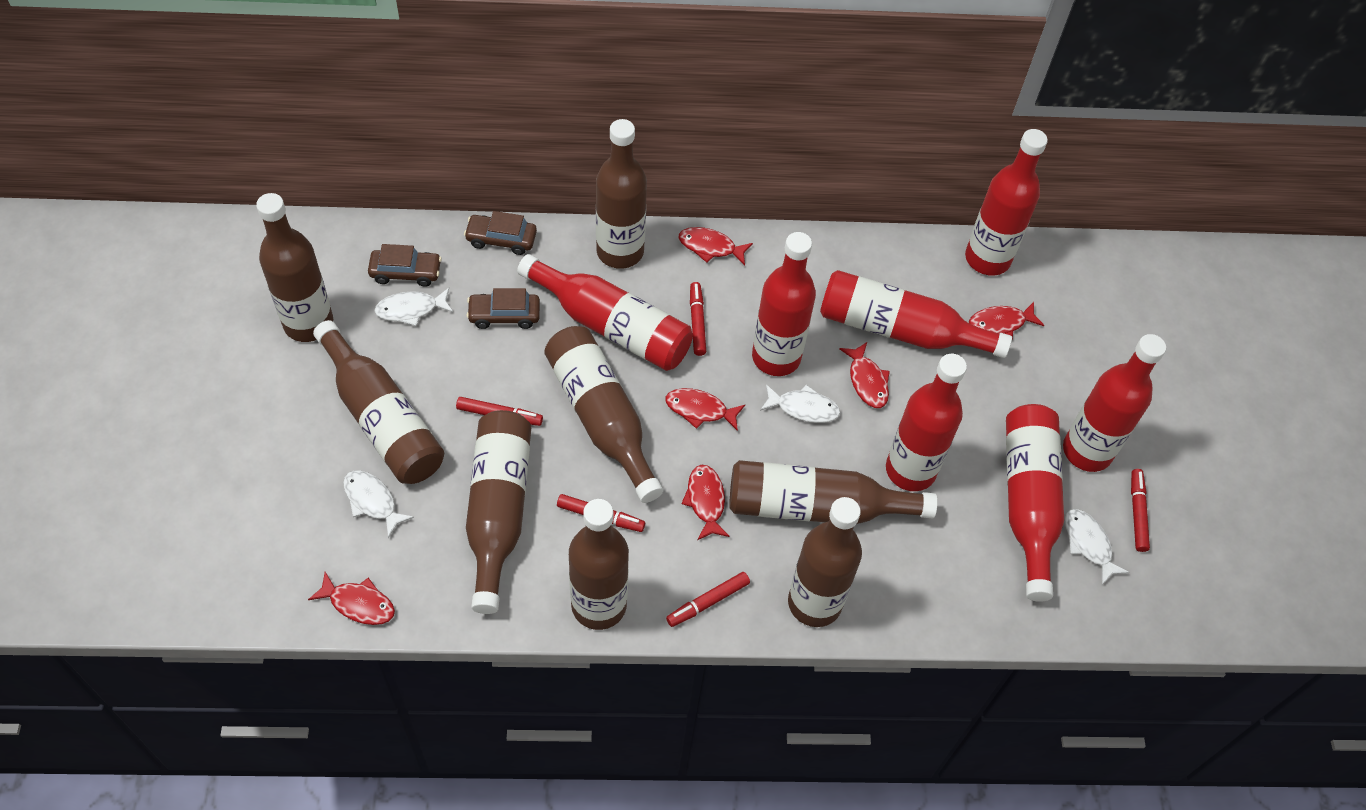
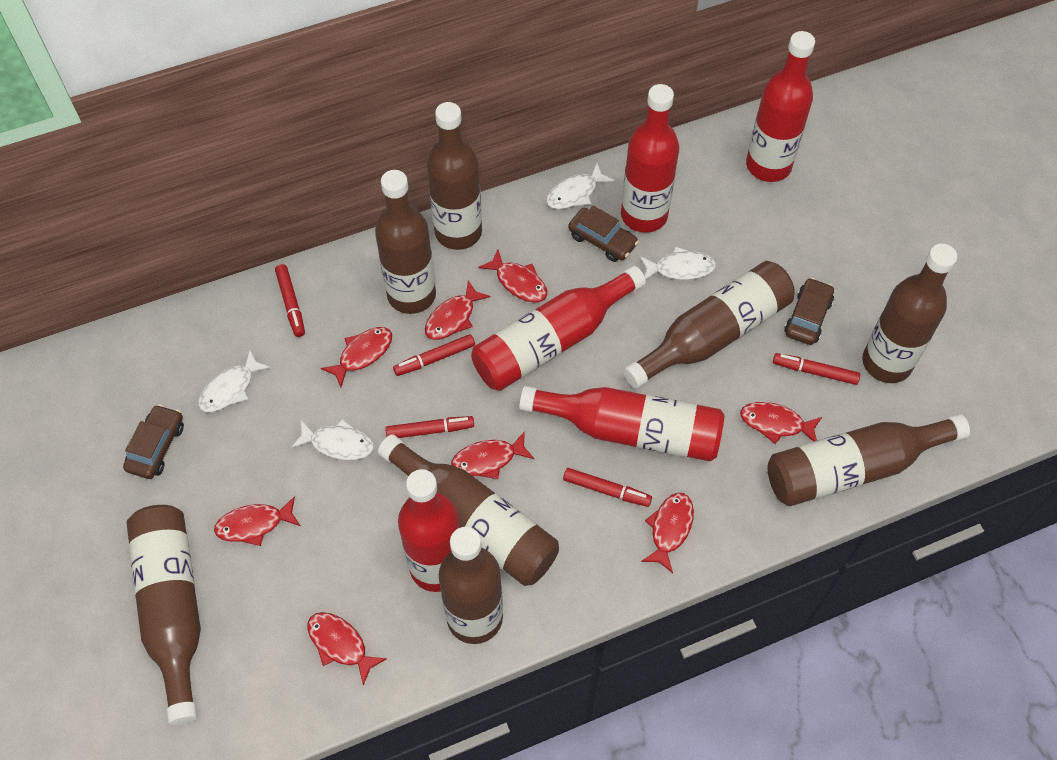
red bottle: 7 -> 5
red fish: 6 -> 8

